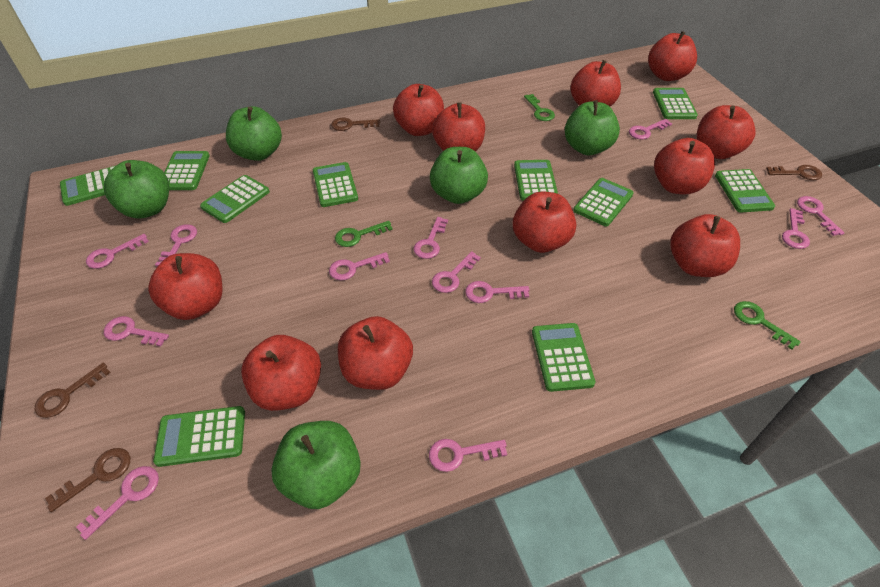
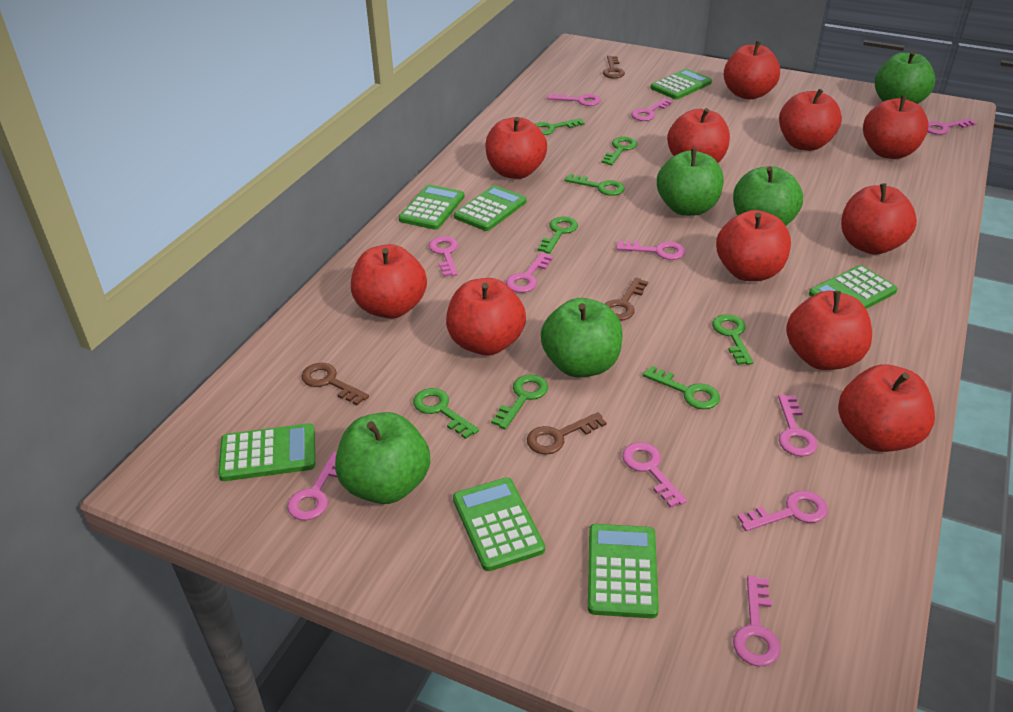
green calculator: 10 -> 7
green key: 3 -> 8
pink key: 12 -> 11

